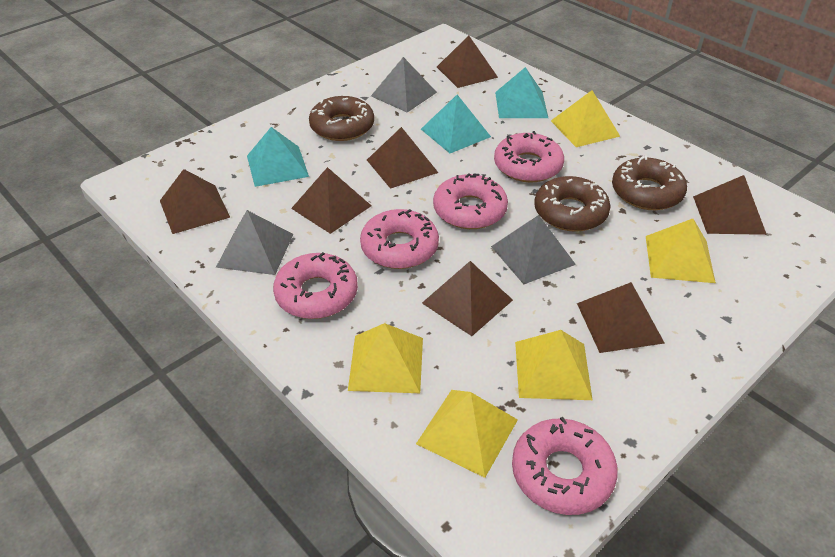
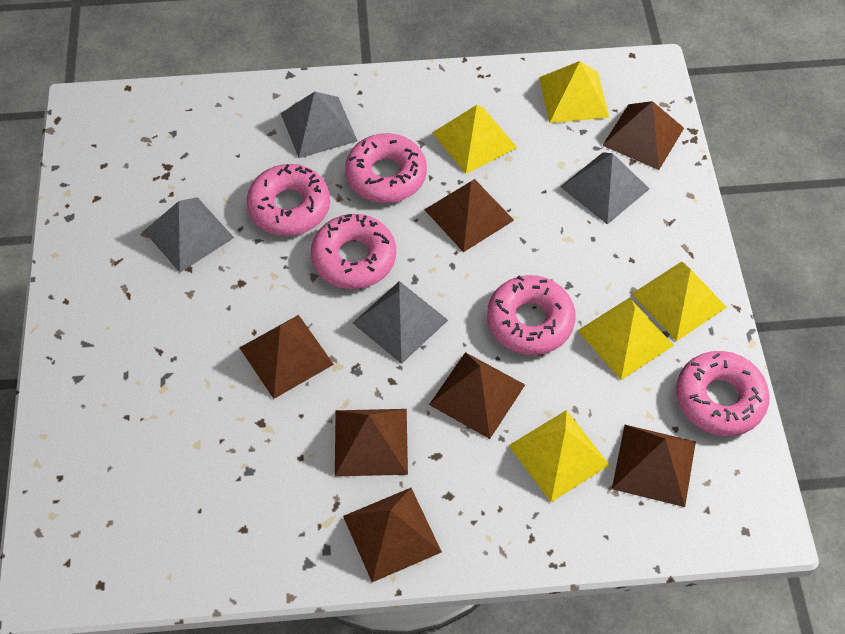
brown donut: 3 -> 0
grey pyramid: 3 -> 4
turquoise pyramid: 3 -> 0

